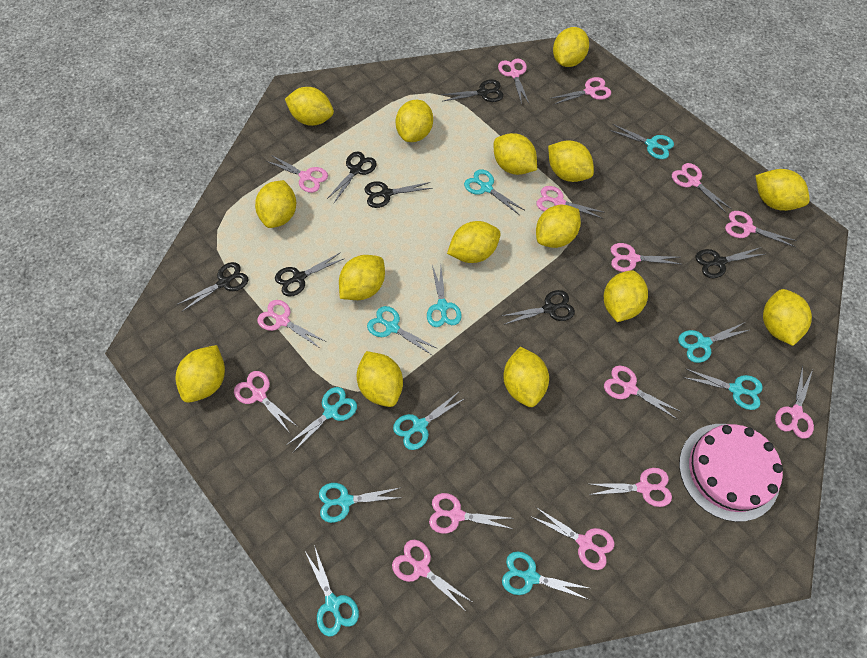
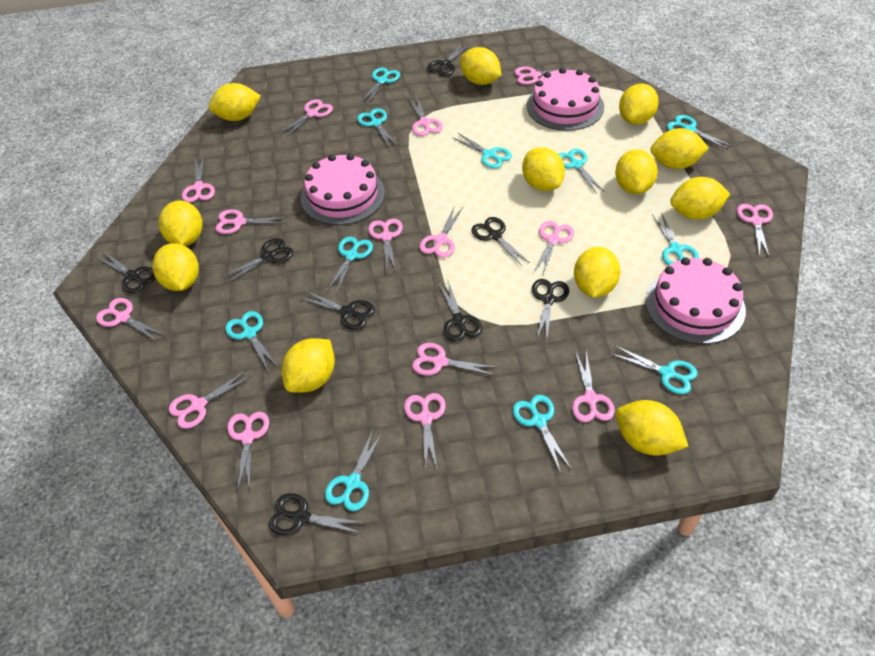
black scissors: 7 -> 8
pink cake: 1 -> 3
yellow lemon: 15 -> 12

